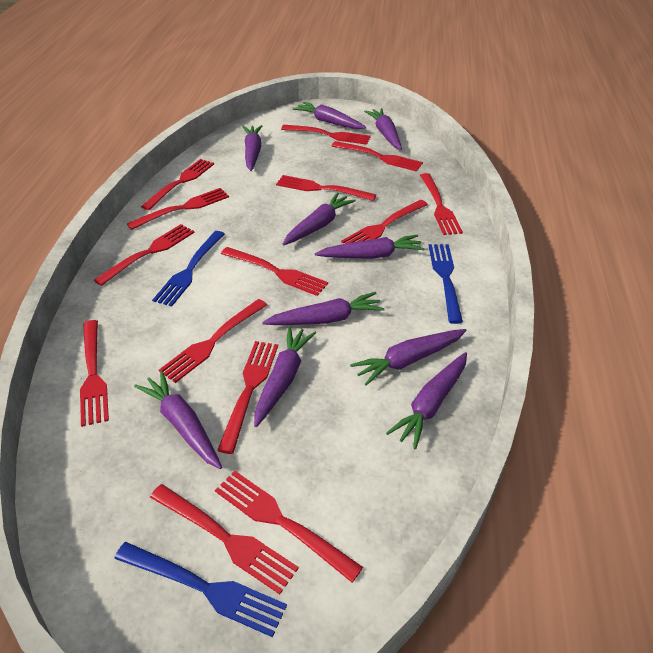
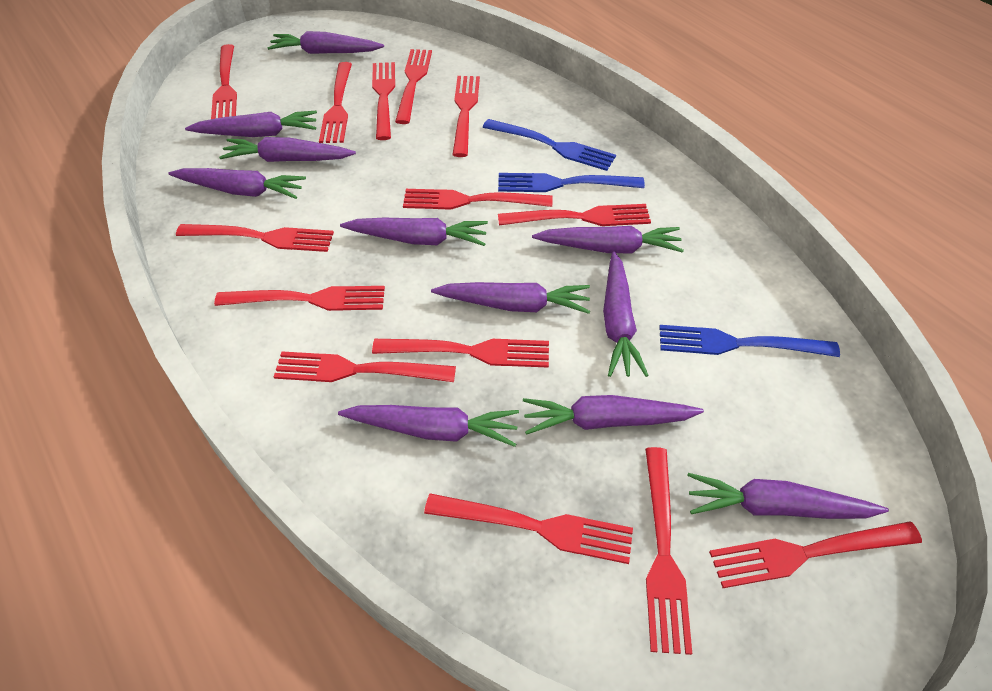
purple carrot: 10 -> 11

